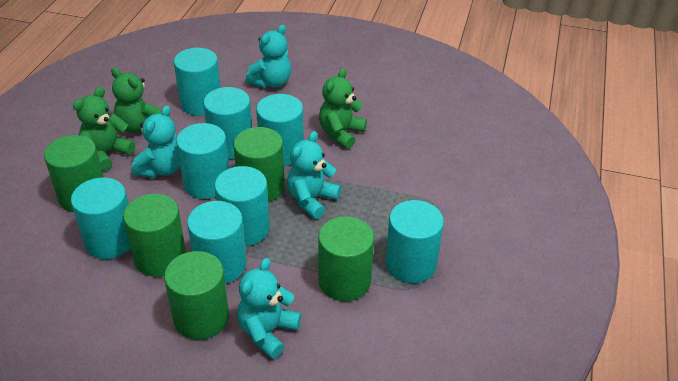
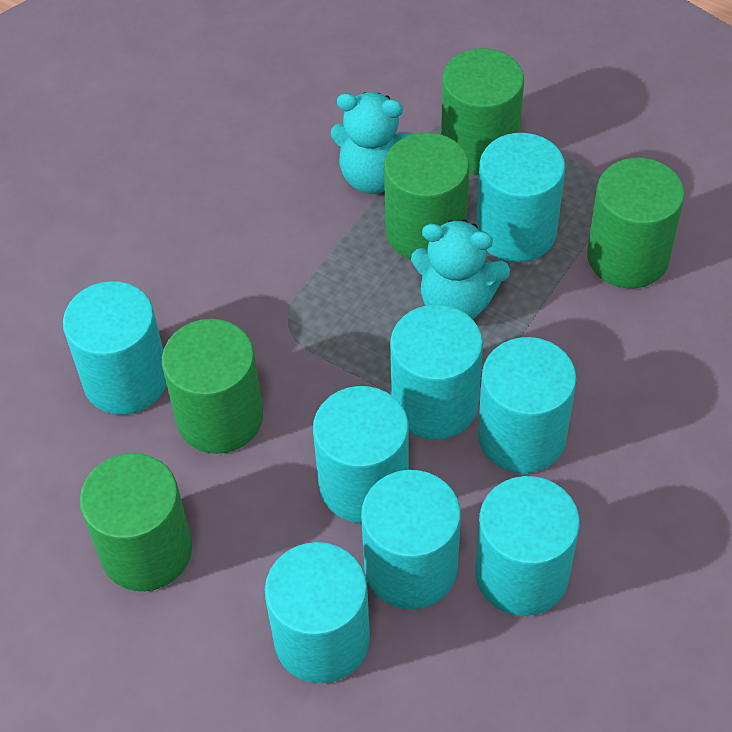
green teddy bear: 3 -> 0
turquoise teddy bear: 4 -> 2

